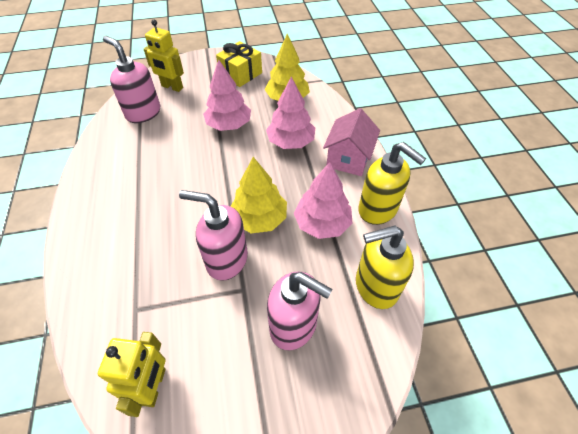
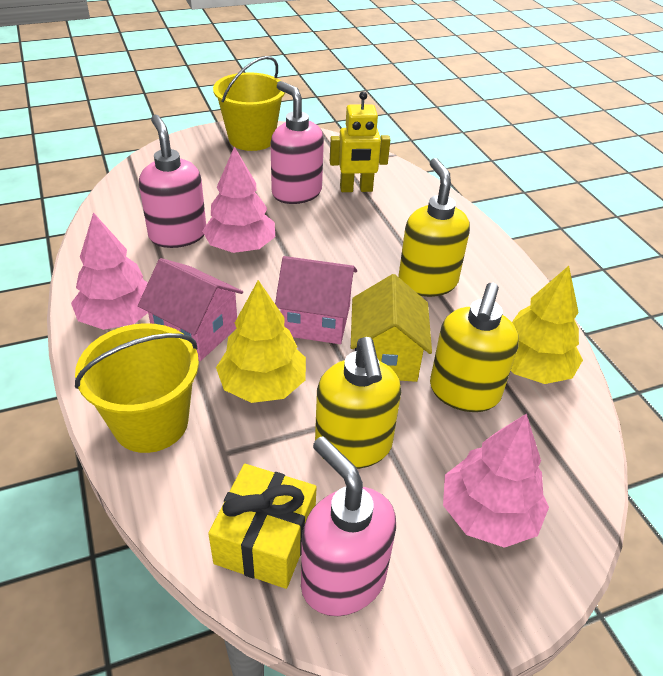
pink house: 1 -> 2
yellow bucket: 0 -> 2
yellow house: 0 -> 1
yellow robot: 2 -> 1
yellow soap dispenser: 2 -> 3

